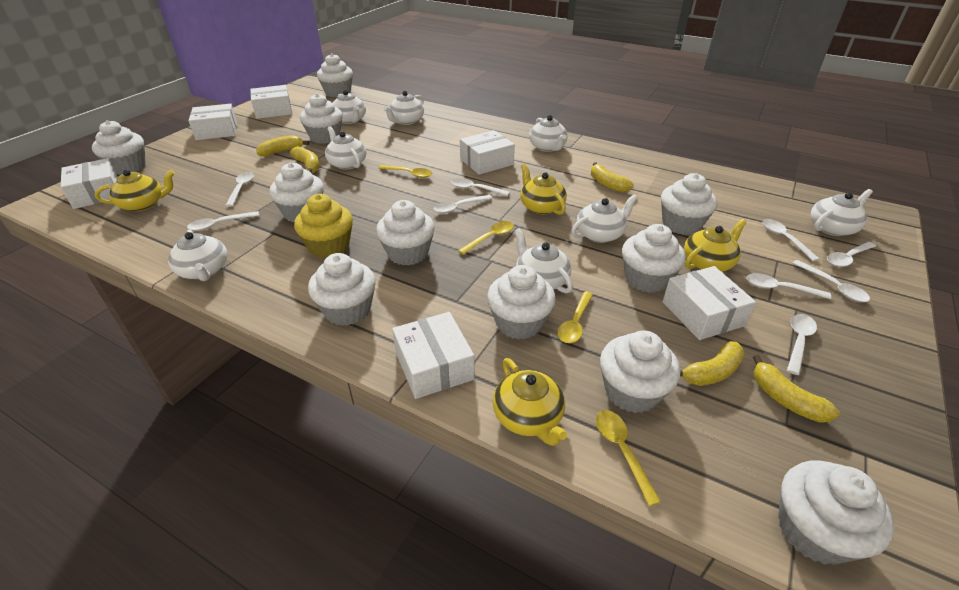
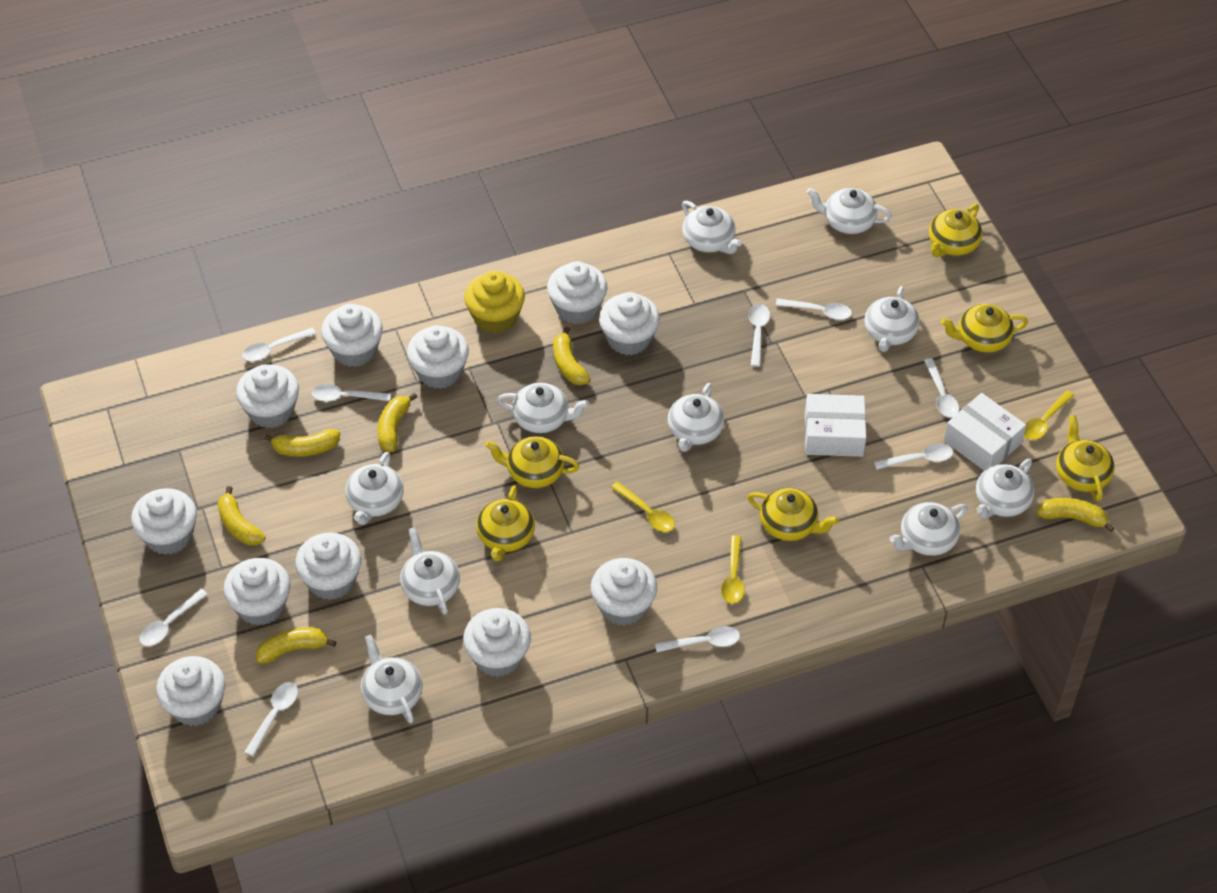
white box: 6 -> 2
white teapot: 8 -> 10
yellow banana: 5 -> 6
yellow spoon: 4 -> 3
yellow teapot: 4 -> 6

